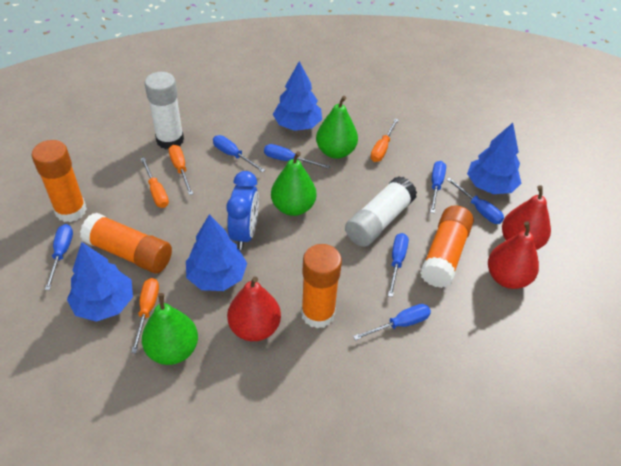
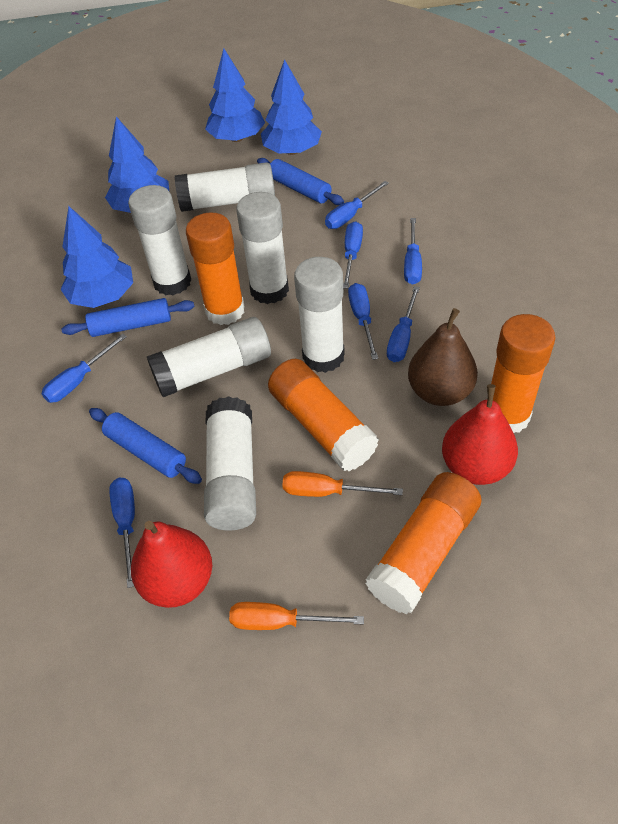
blue clock: 1 -> 0
blue rolling pin: 0 -> 3
brown pear: 0 -> 1
green pear: 3 -> 0
orange screwdriver: 4 -> 2
red pear: 3 -> 2
white glue stick: 2 -> 6

